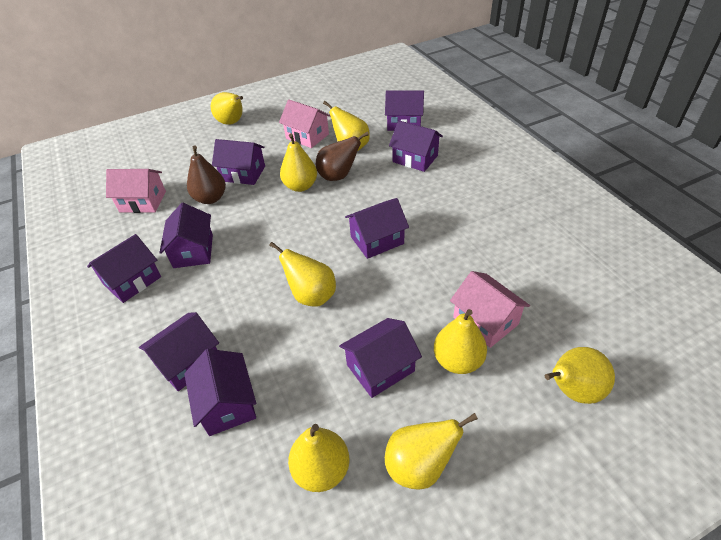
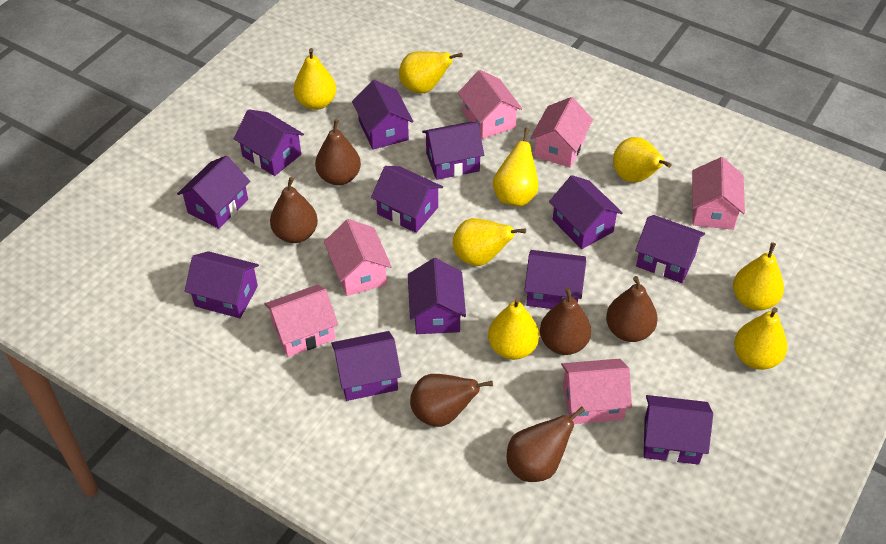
brown pear: 2 -> 6
pink house: 3 -> 6
purple house: 9 -> 12

